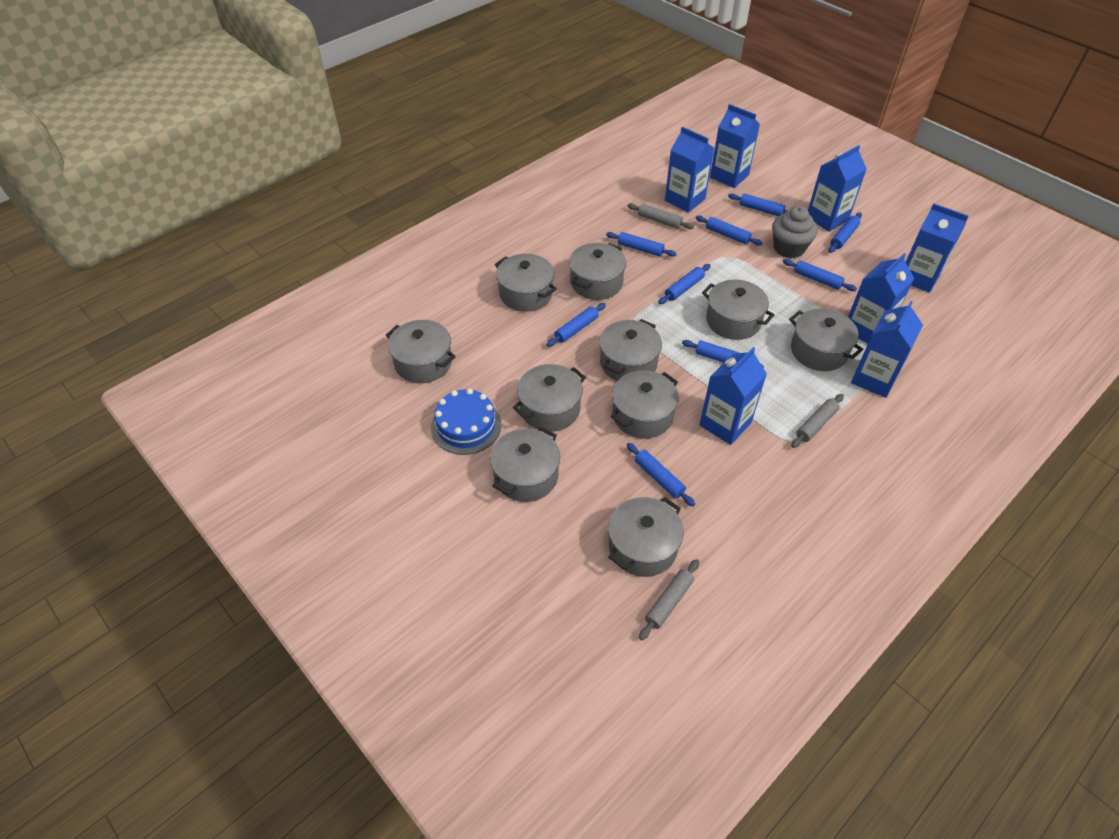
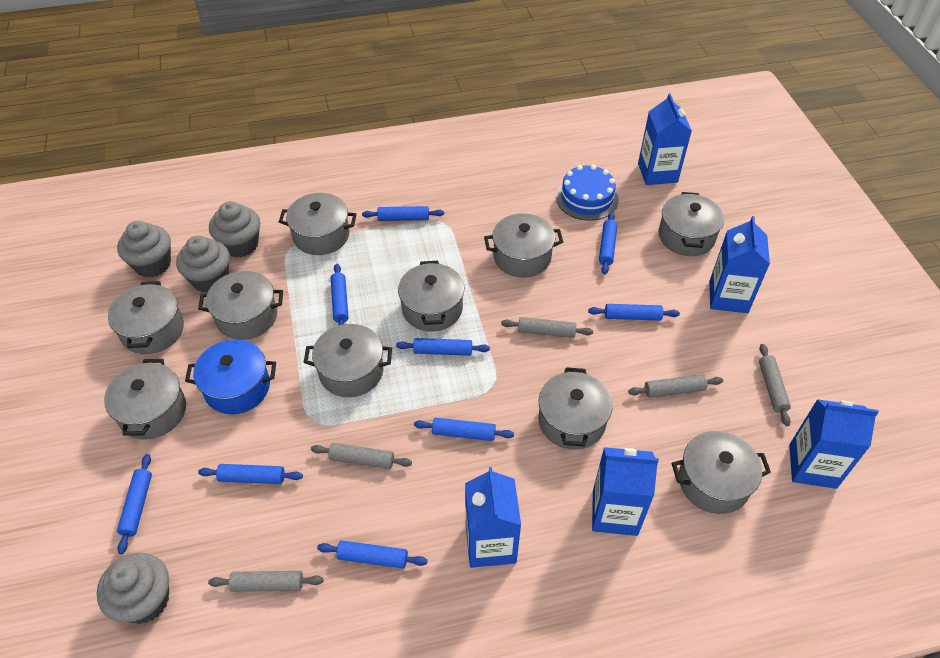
blue carton: 7 -> 5
blue pot: 0 -> 1
grey cupcake: 1 -> 4
grey rolling pin: 3 -> 5

